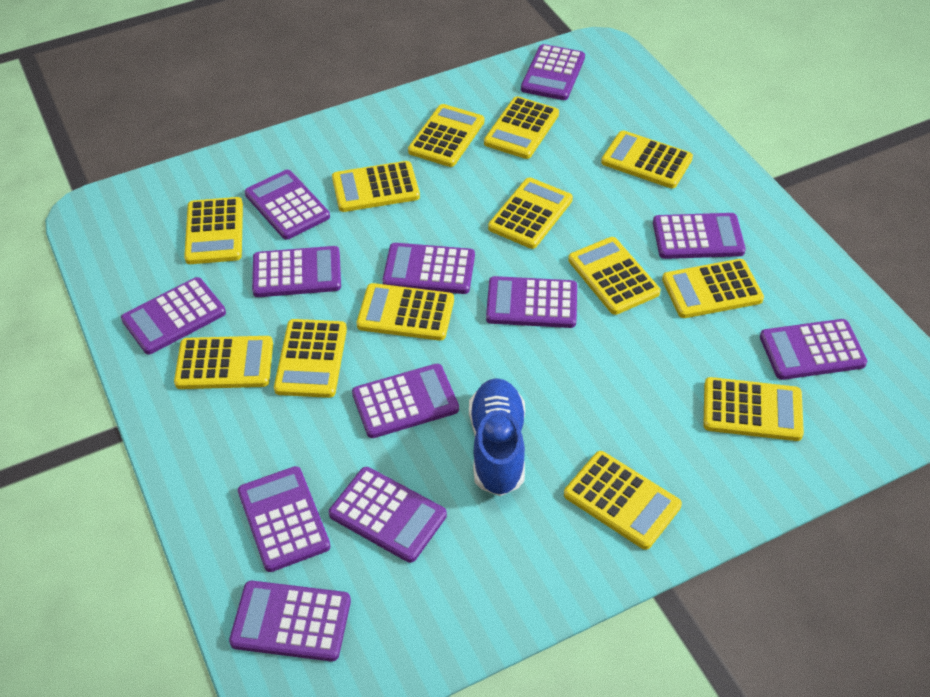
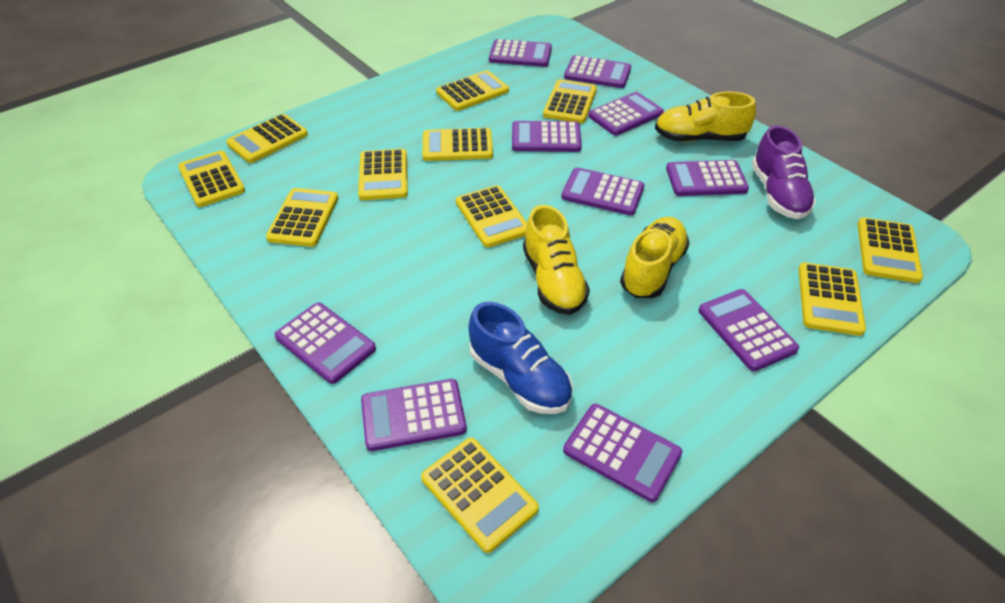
purple calculator: 12 -> 10
purple shoe: 0 -> 1
yellow calculator: 13 -> 11
yellow shoe: 0 -> 3

